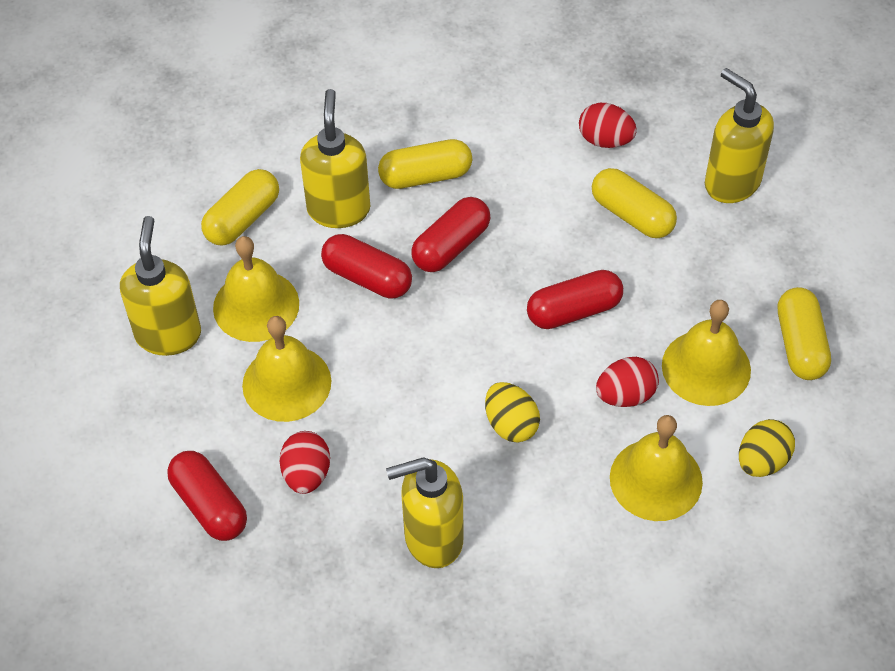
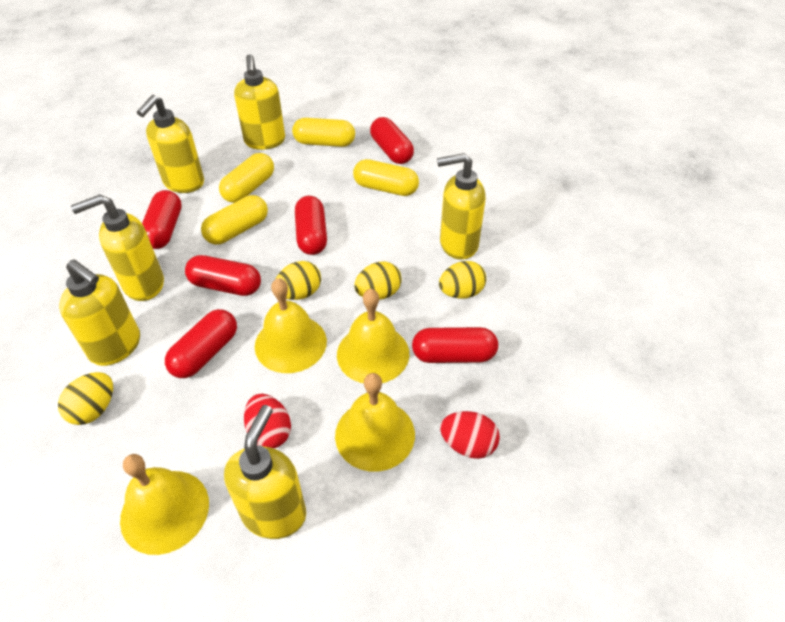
red capsule: 4 -> 6
red egg: 3 -> 2
yellow egg: 2 -> 4
yellow soap dispenser: 4 -> 6

